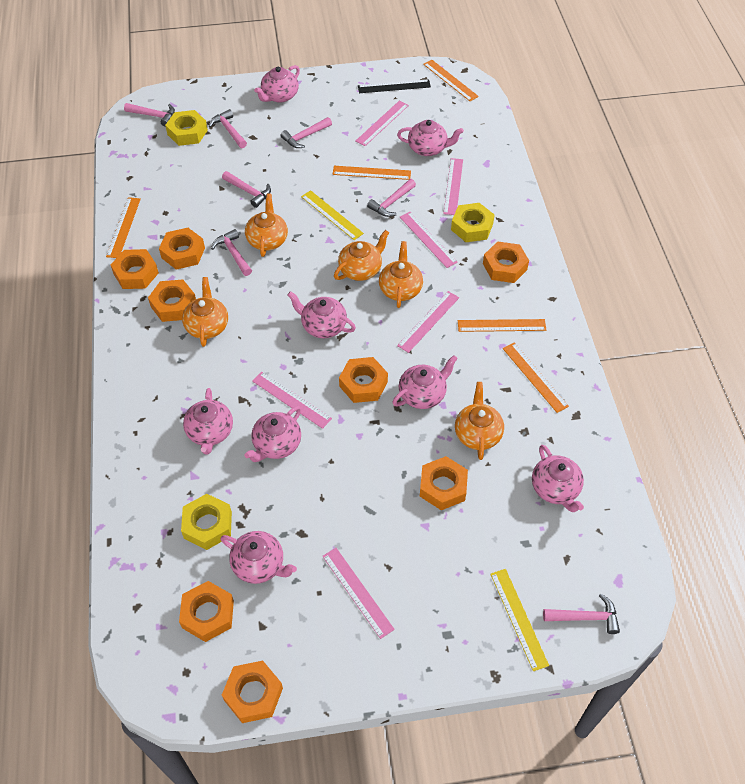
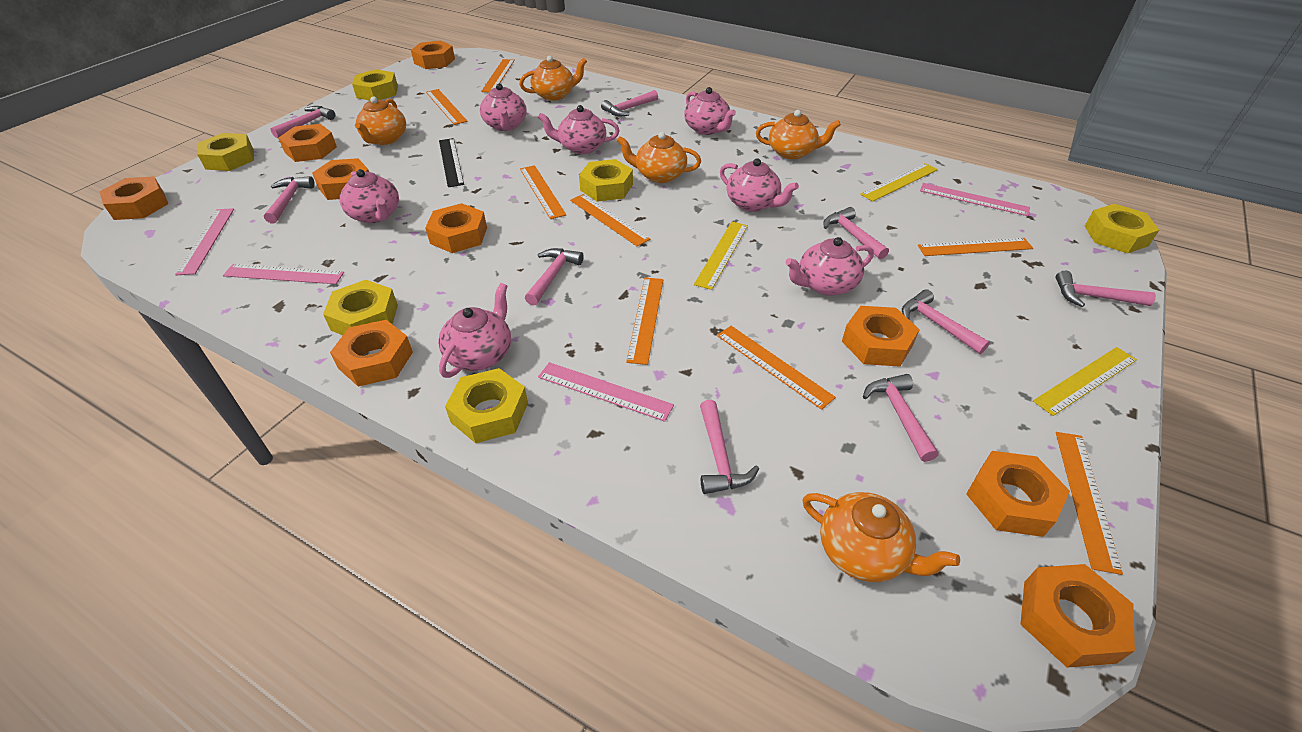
orange nut: 8 -> 9
orange ruler: 5 -> 8
pink hammer: 7 -> 9
pink ruler: 6 -> 4
pink teapot: 8 -> 7
yellow nut: 3 -> 6
yellow ruler: 2 -> 3

